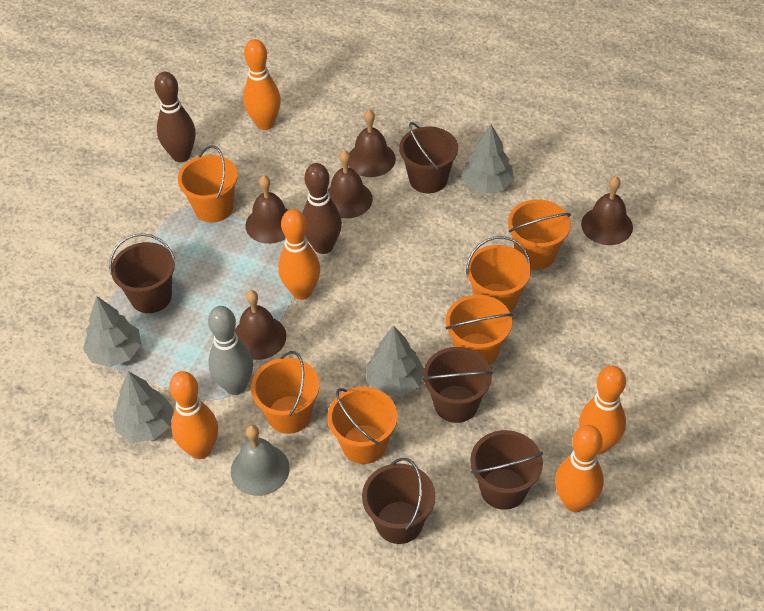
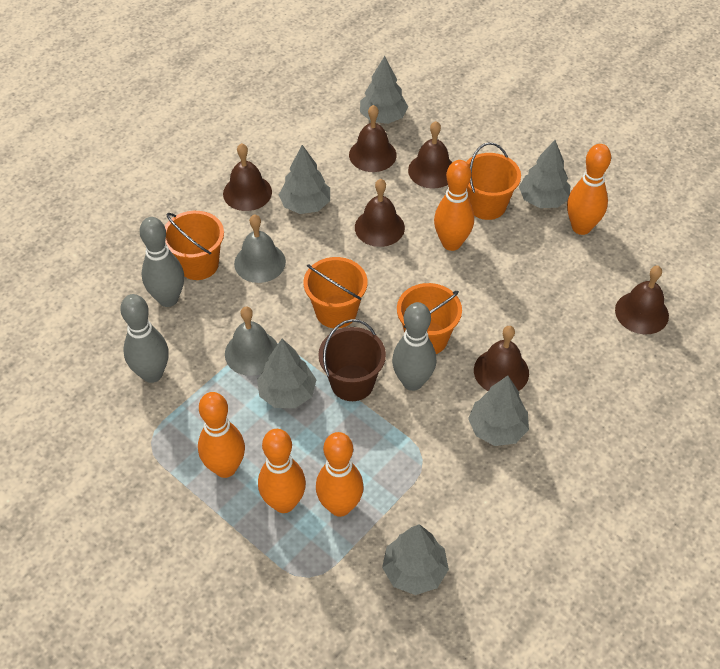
brown bell: 5 -> 6
brown bowling pin: 2 -> 0
brown bucket: 5 -> 1
grey bell: 1 -> 2
grey bowling pin: 1 -> 3
grey tree: 4 -> 6
orange bucket: 6 -> 4

